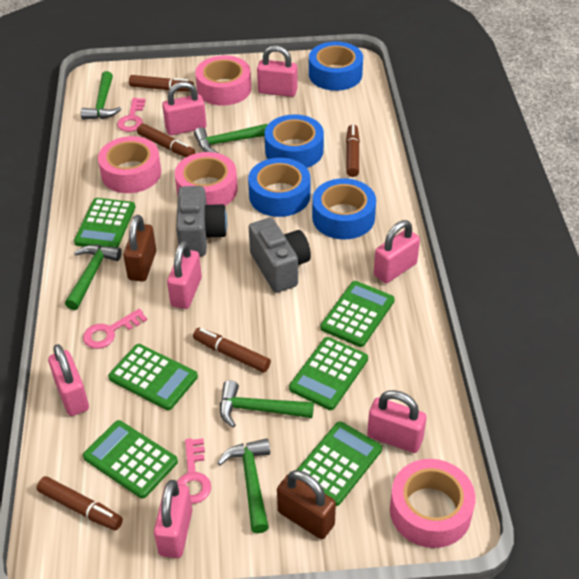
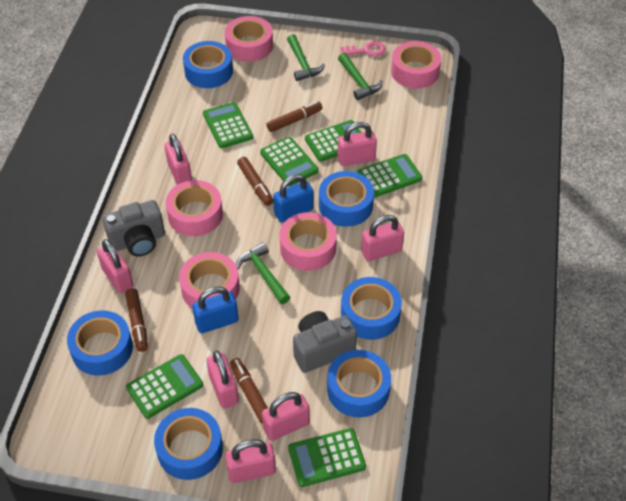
blue padlock: 0 -> 2
blue tape: 4 -> 6
brown marker: 5 -> 4
brown padlock: 2 -> 0
green hammer: 5 -> 3
pink key: 3 -> 1
pink tape: 4 -> 5

